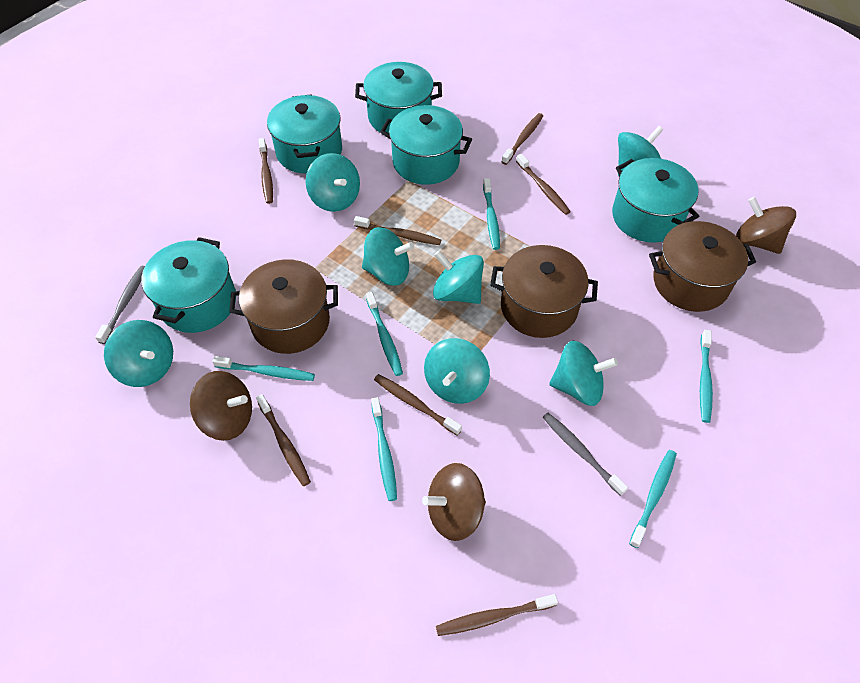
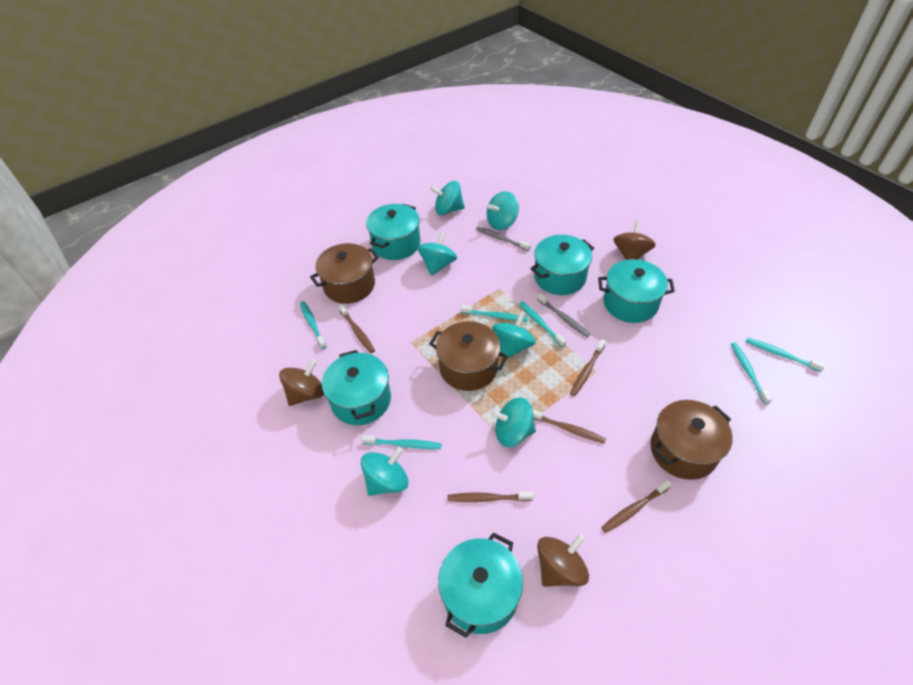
brown toothbrush: 7 -> 5
turquoise spinning top: 7 -> 6

